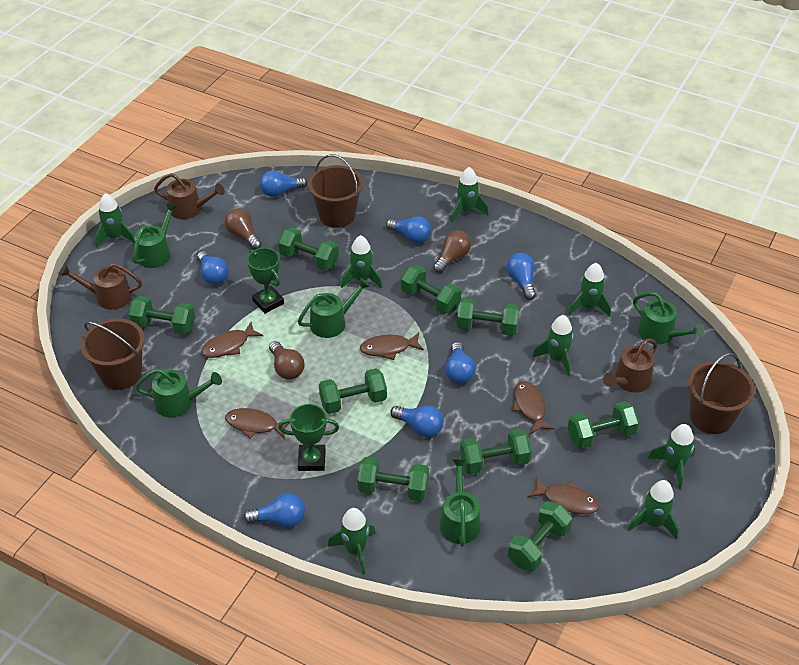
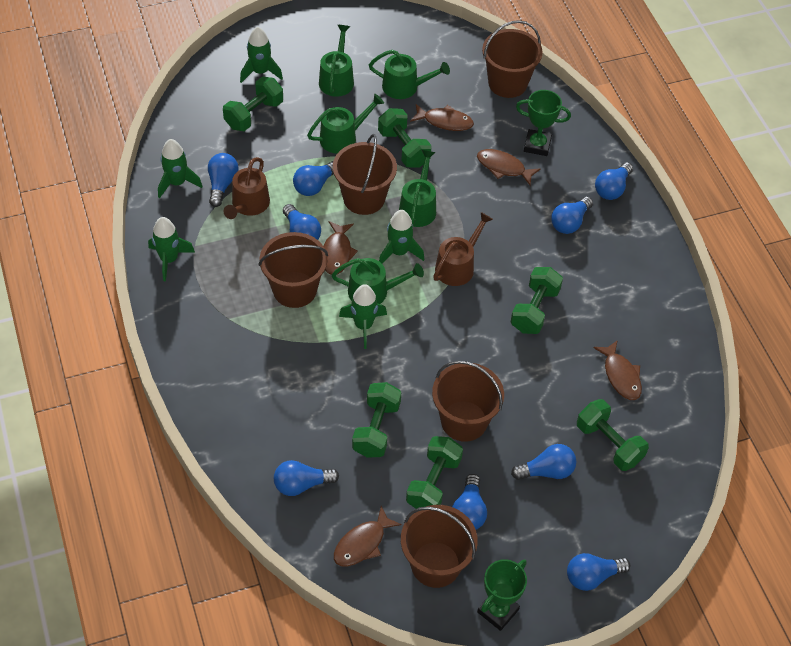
blue light bulb: 7 -> 9
brown bucket: 3 -> 5
brown light bulb: 3 -> 0
brown watering can: 3 -> 2
green dumbbell: 9 -> 6
green rocket: 8 -> 5

